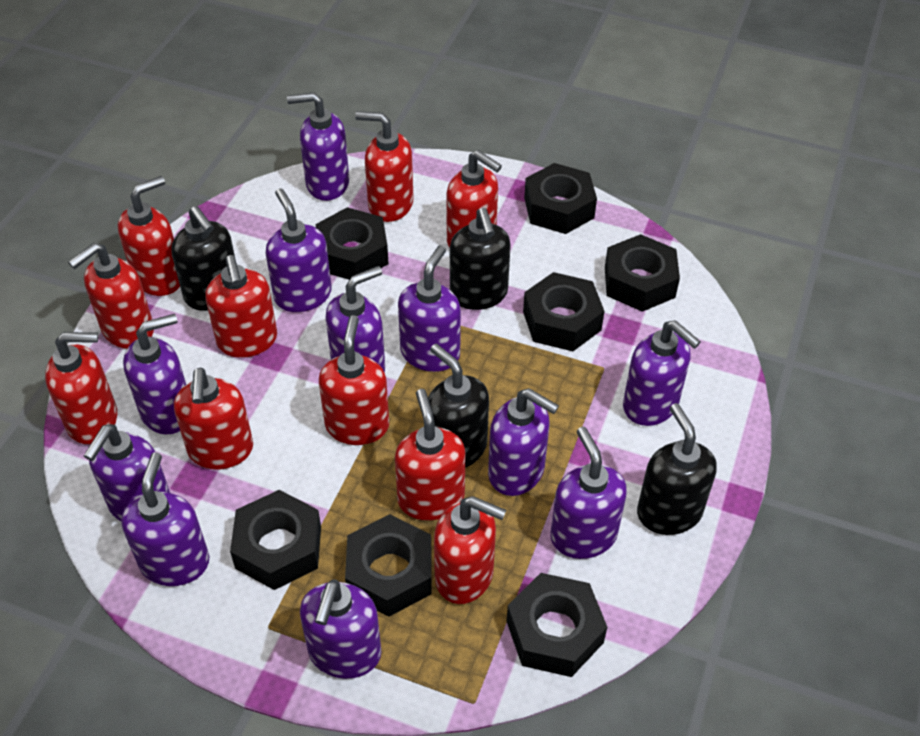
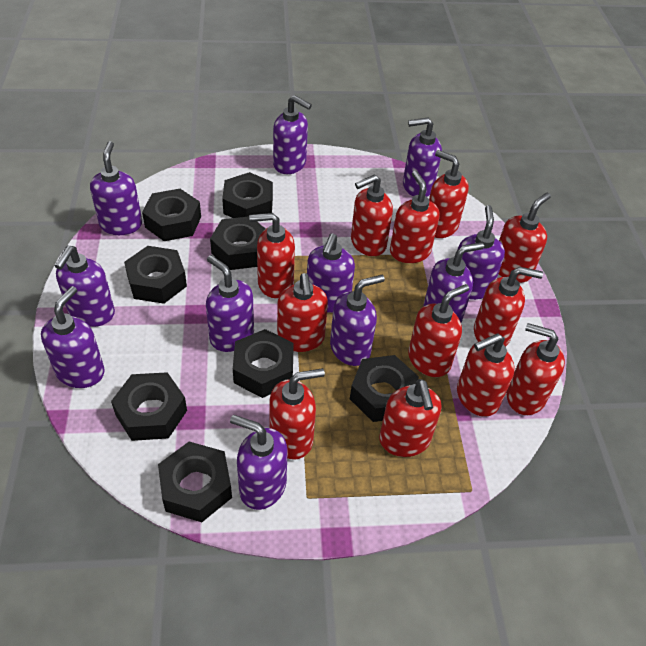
black nut: 7 -> 8
black soap dispenser: 4 -> 0
red soap dispenser: 10 -> 12

